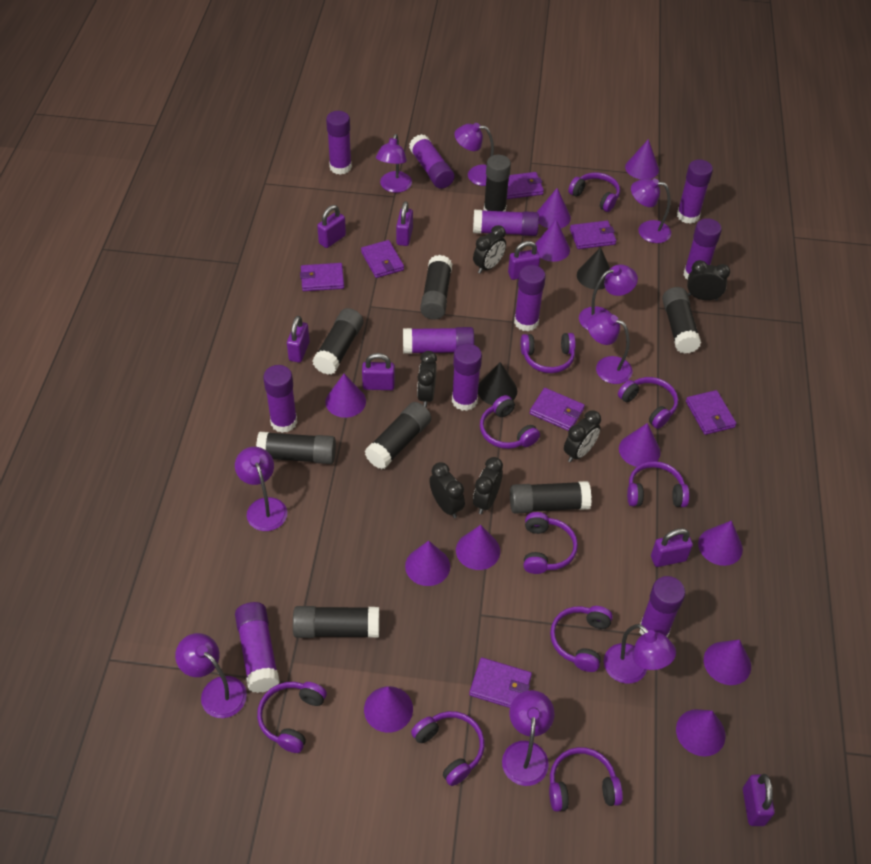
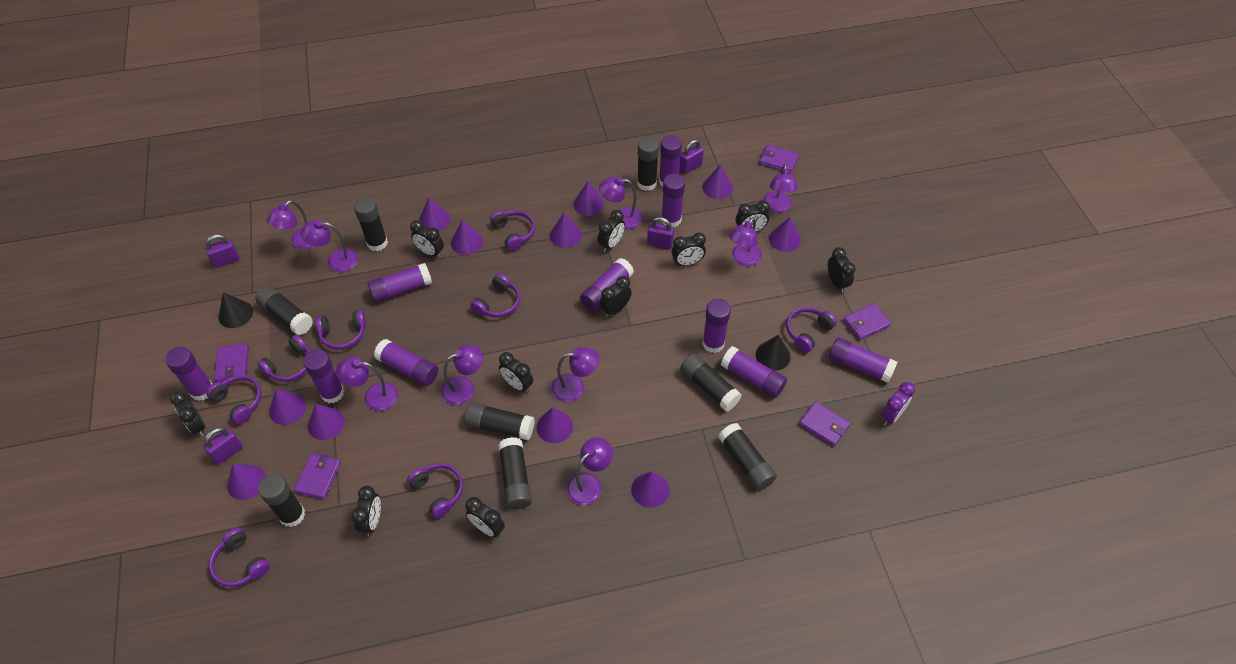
black clock: 6 -> 10
purple clock: 0 -> 1
purple glue stick: 11 -> 10
purple headphones: 10 -> 8
purple padlock: 7 -> 4
purple wallet: 7 -> 5

